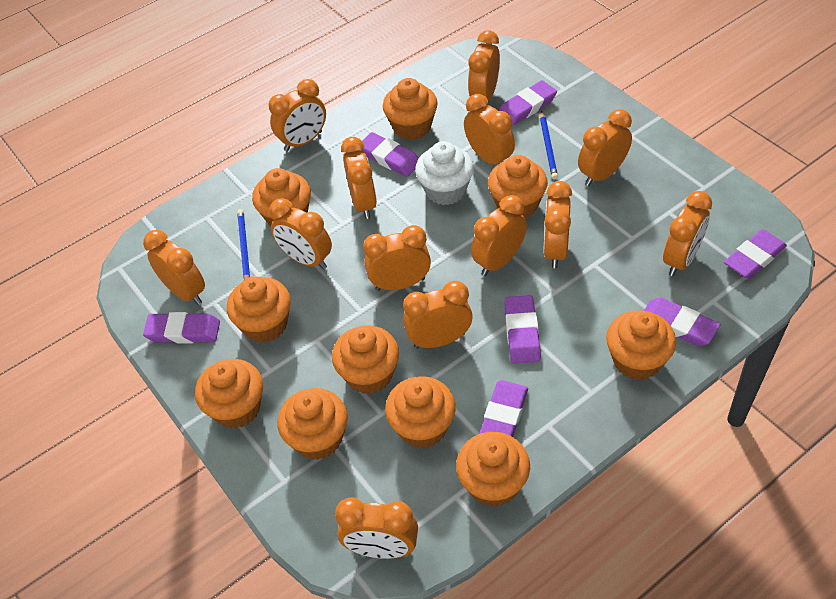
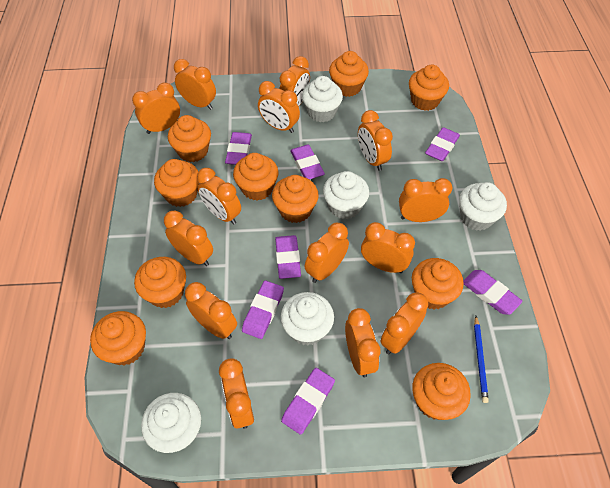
blue pencil: 2 -> 1
orange clock: 13 -> 14
white cupcake: 1 -> 5

